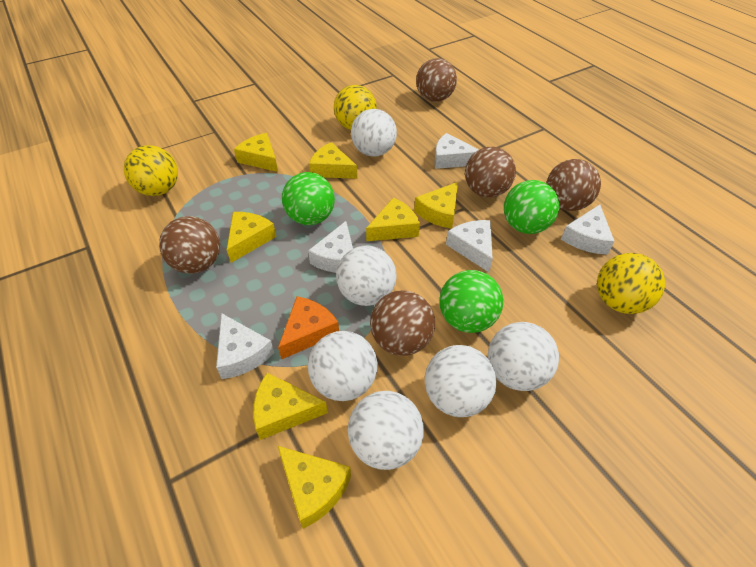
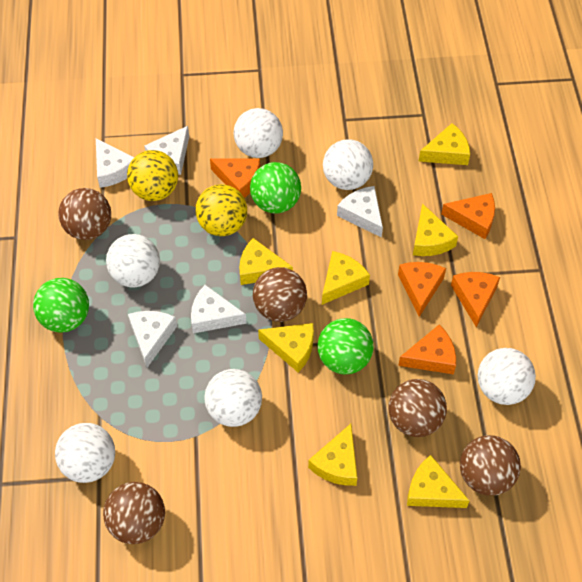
orange cheese: 1 -> 5
yellow ball: 3 -> 2

